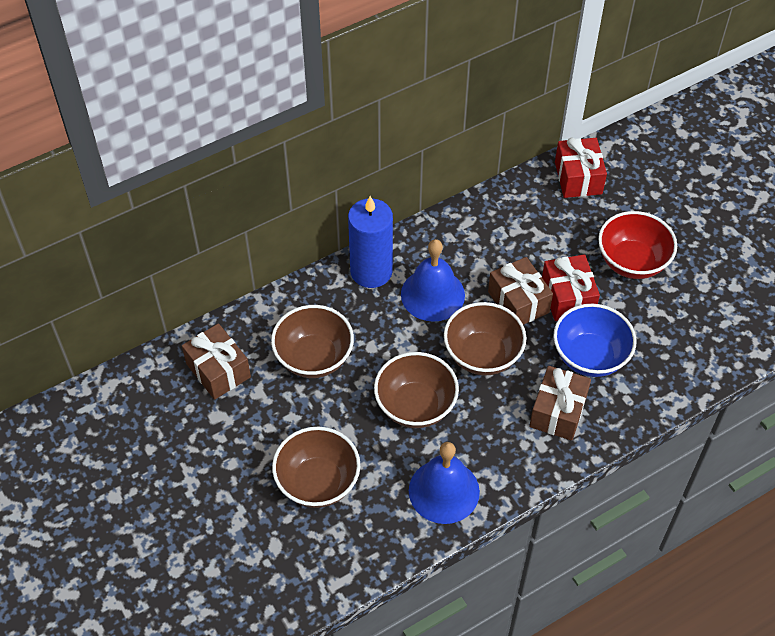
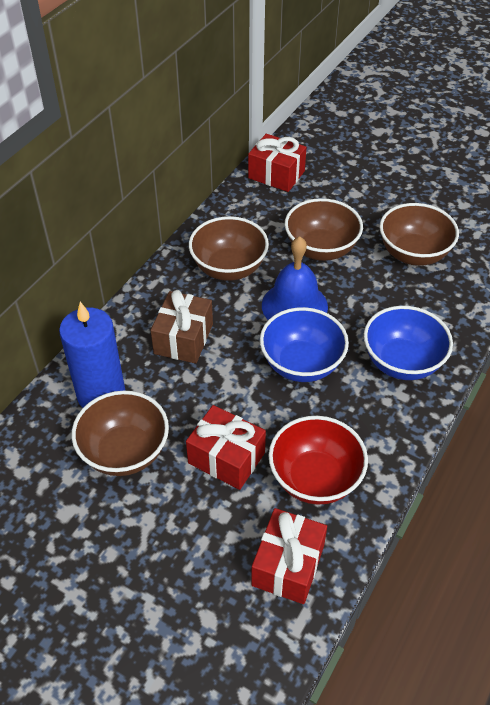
blue bell: 2 -> 1
blue bowl: 1 -> 2
brown gift: 3 -> 1
red gift: 2 -> 3

